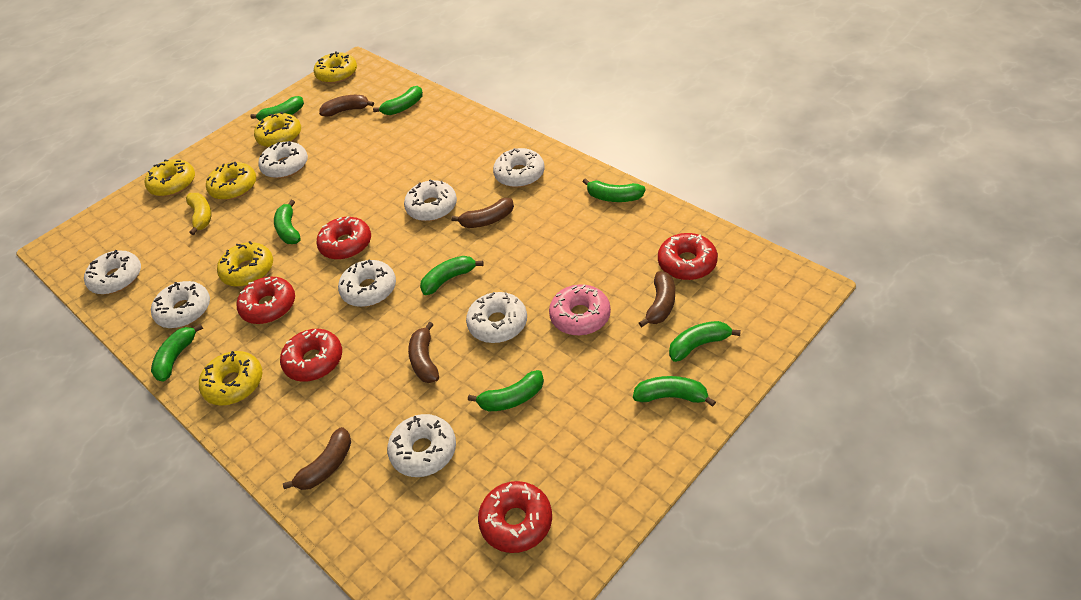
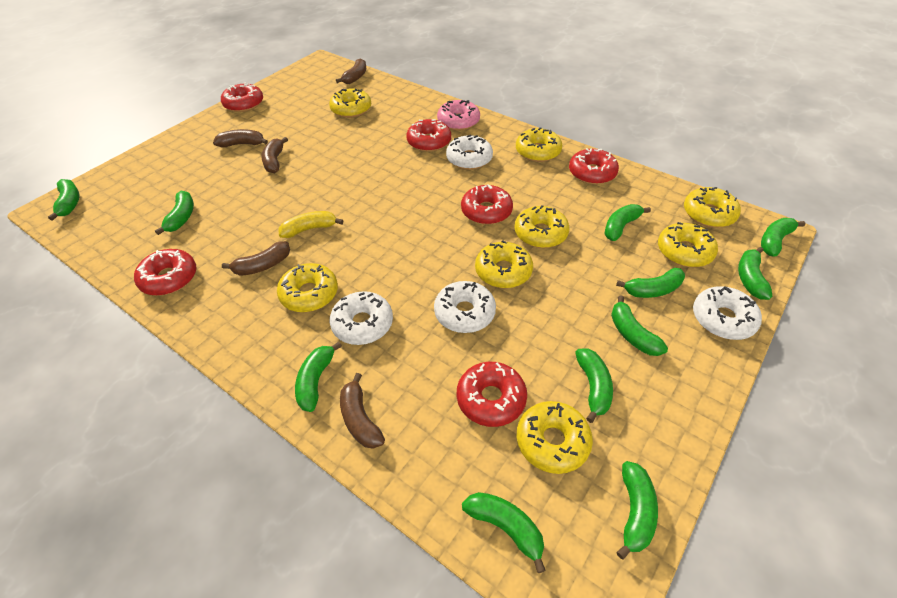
green banana: 9 -> 11
red donut: 5 -> 6
white donut: 8 -> 4
yellow donut: 6 -> 8

